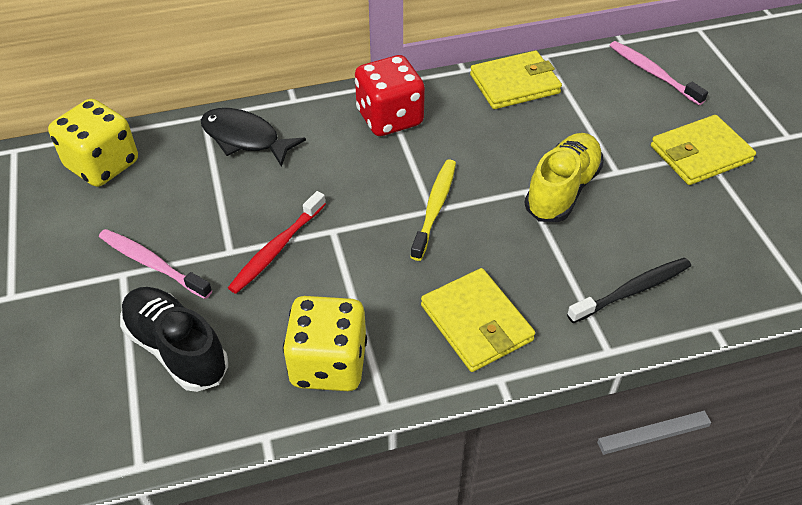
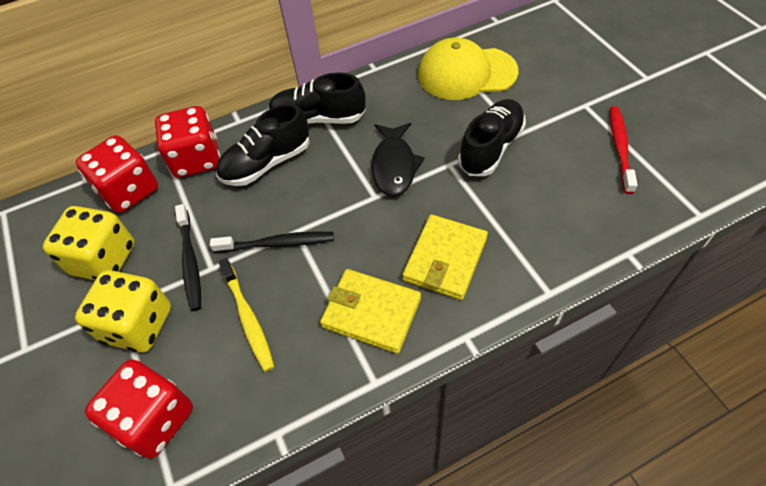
black shoe: 1 -> 3
black toothbrush: 1 -> 2
pink toothbrush: 2 -> 0
red dice: 1 -> 3
yellow cap: 0 -> 1
yellow shoe: 1 -> 0
yellow wallet: 3 -> 2

